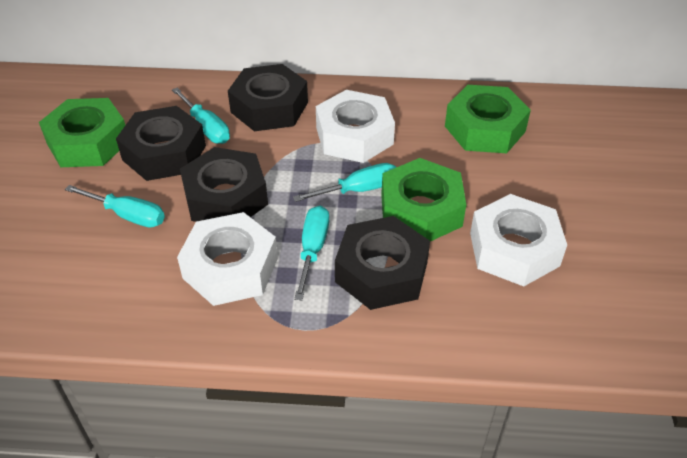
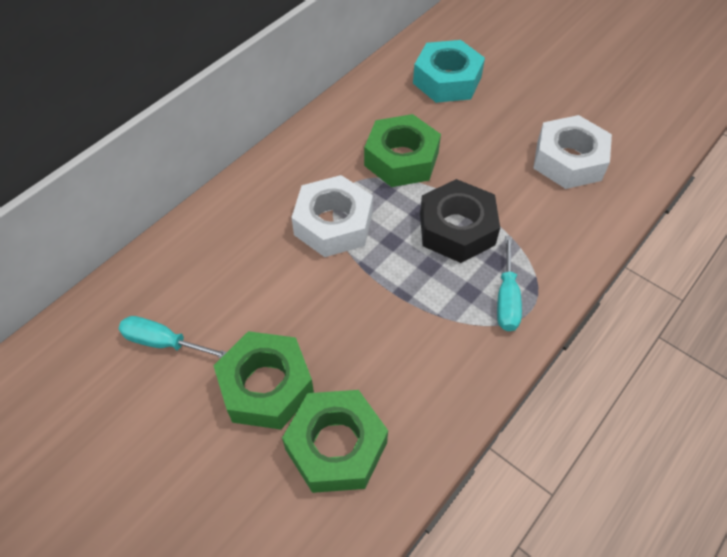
black nut: 4 -> 1
turquoise nut: 0 -> 1
turquoise screwdriver: 4 -> 2
white nut: 3 -> 2

